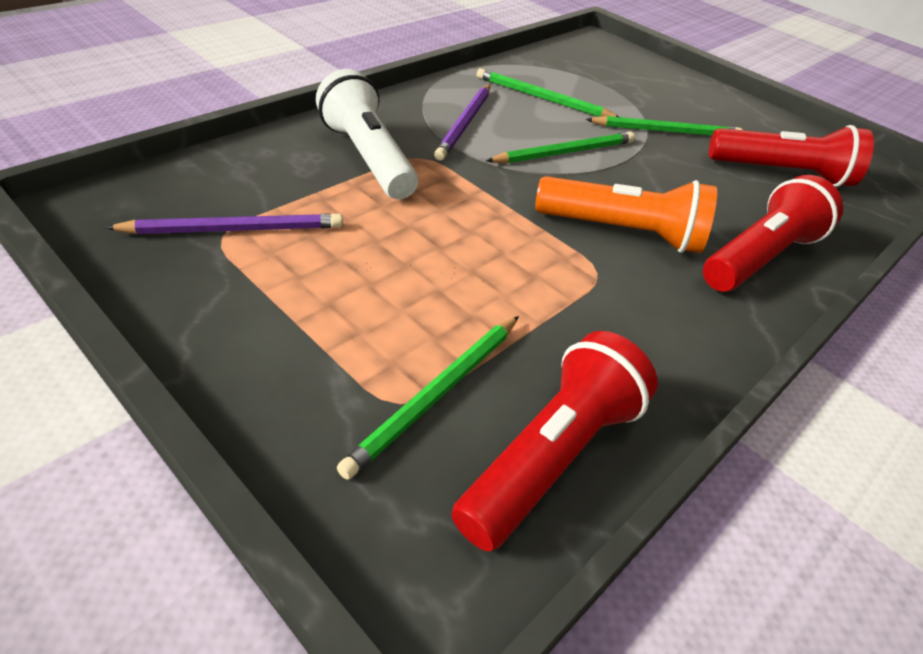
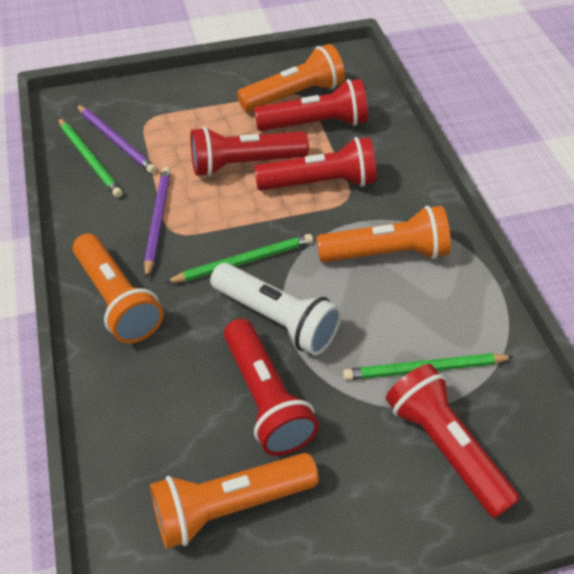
green pencil: 4 -> 3
orange flashlight: 1 -> 4
red flashlight: 3 -> 5

